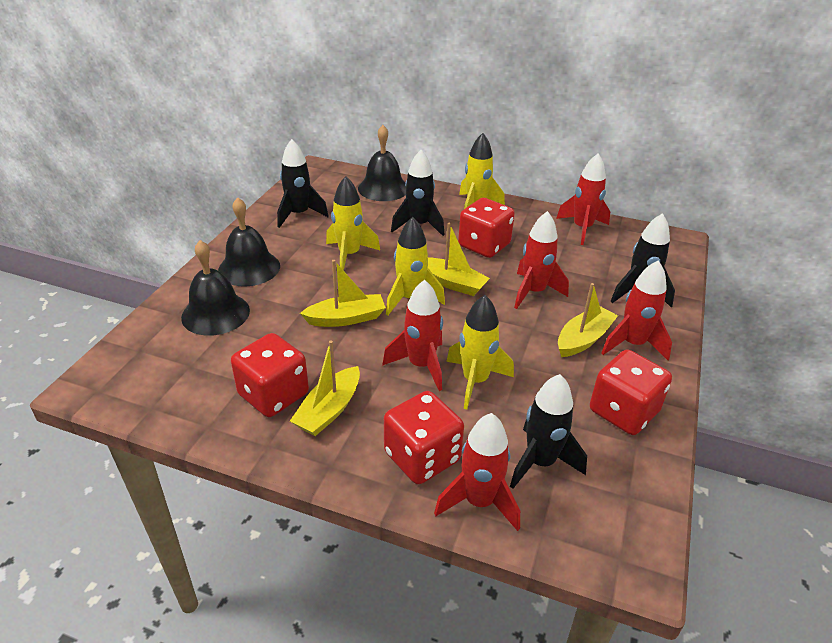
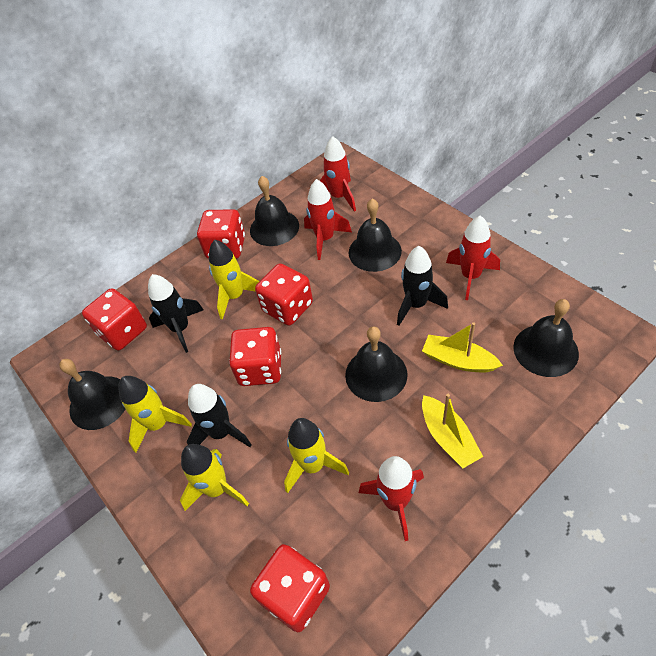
black bell: 3 -> 5
black rocket: 4 -> 3
red dice: 4 -> 5
red rocket: 5 -> 4
yellow boat: 4 -> 2

